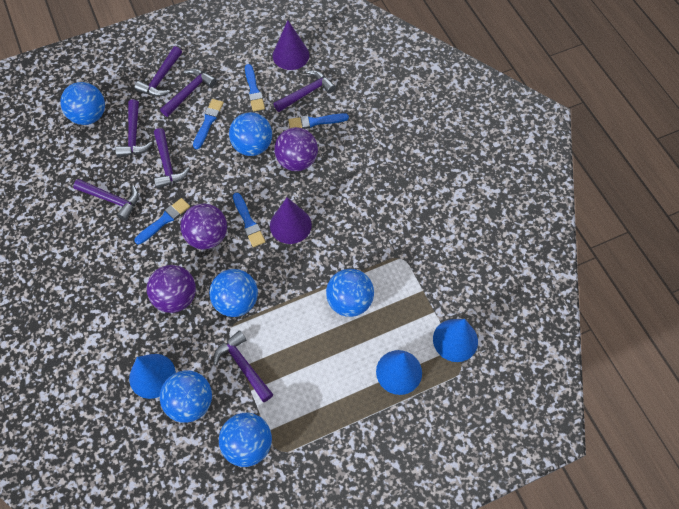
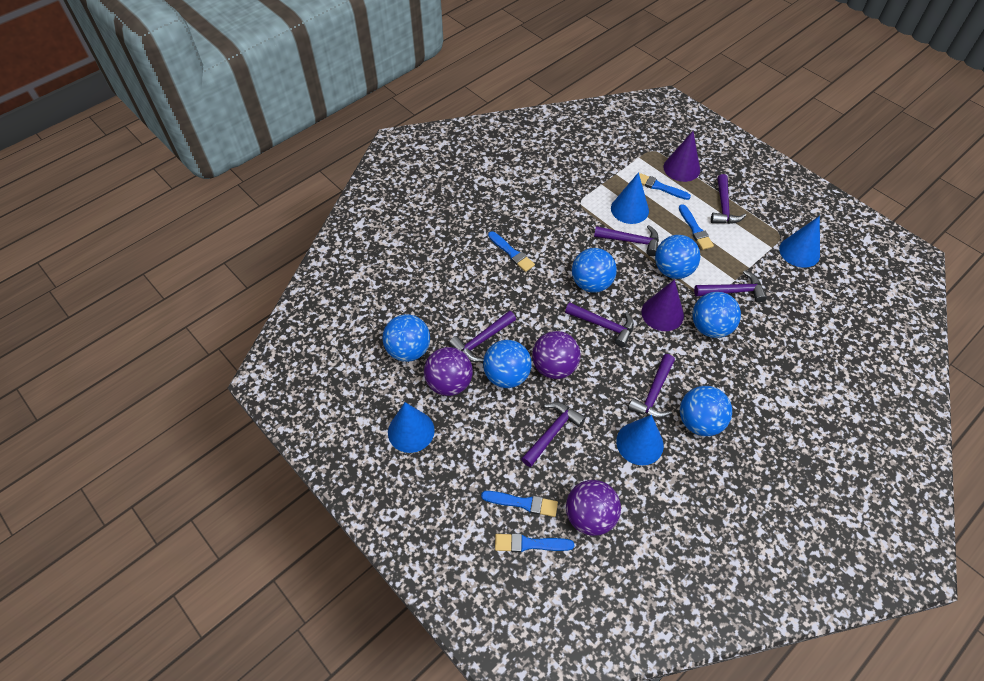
blue cone: 3 -> 4

